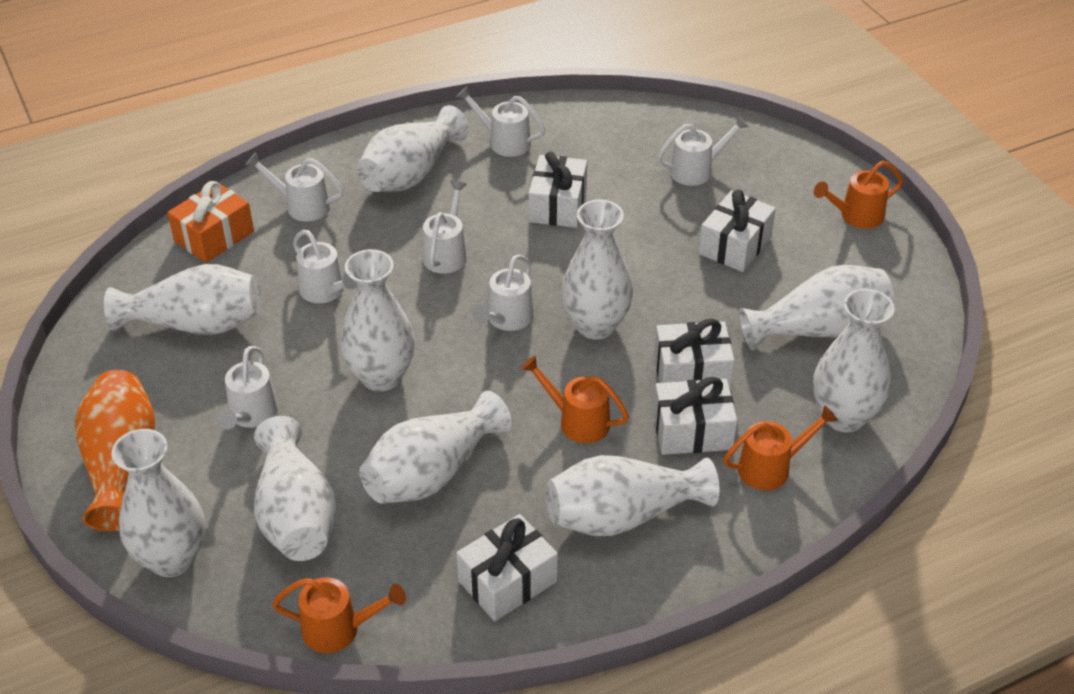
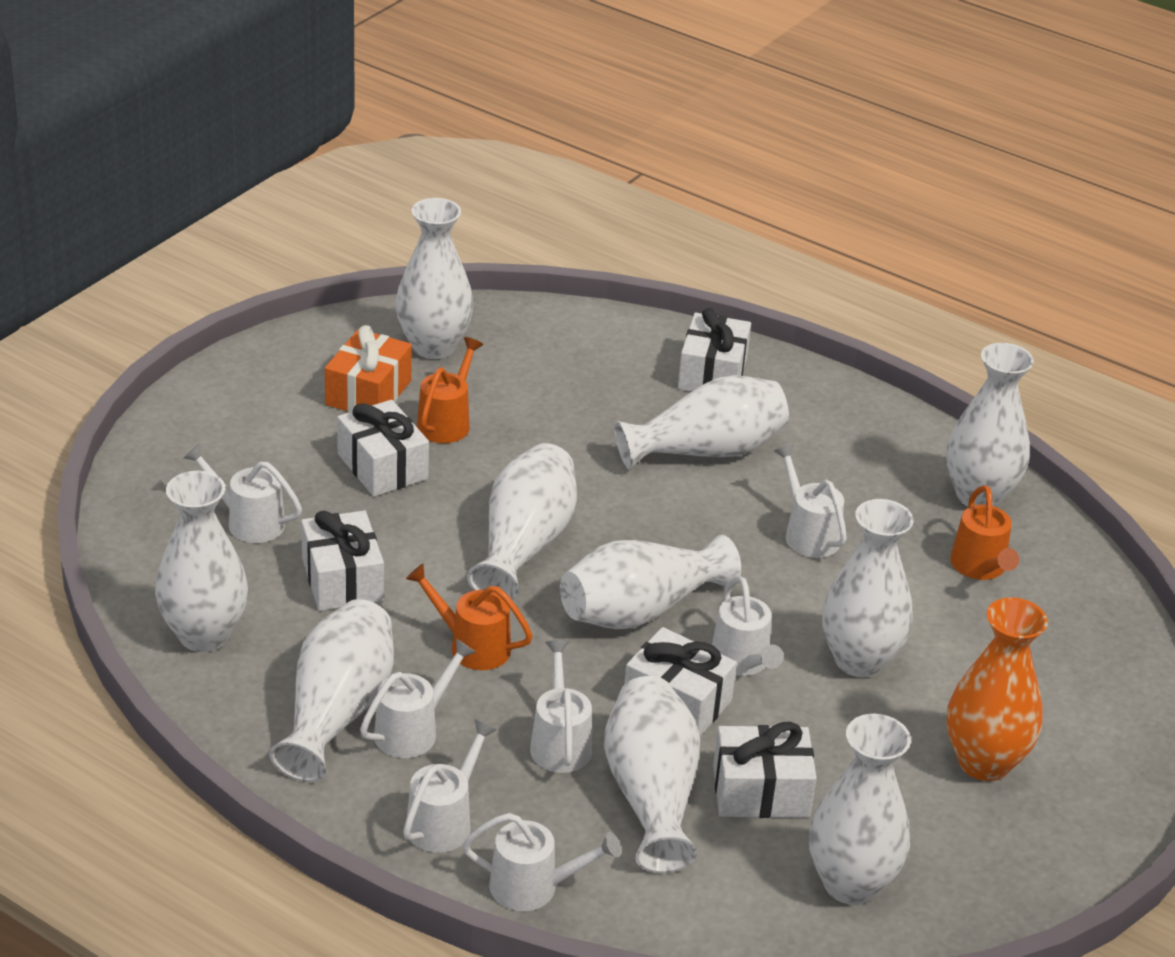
orange watering can: 4 -> 3

